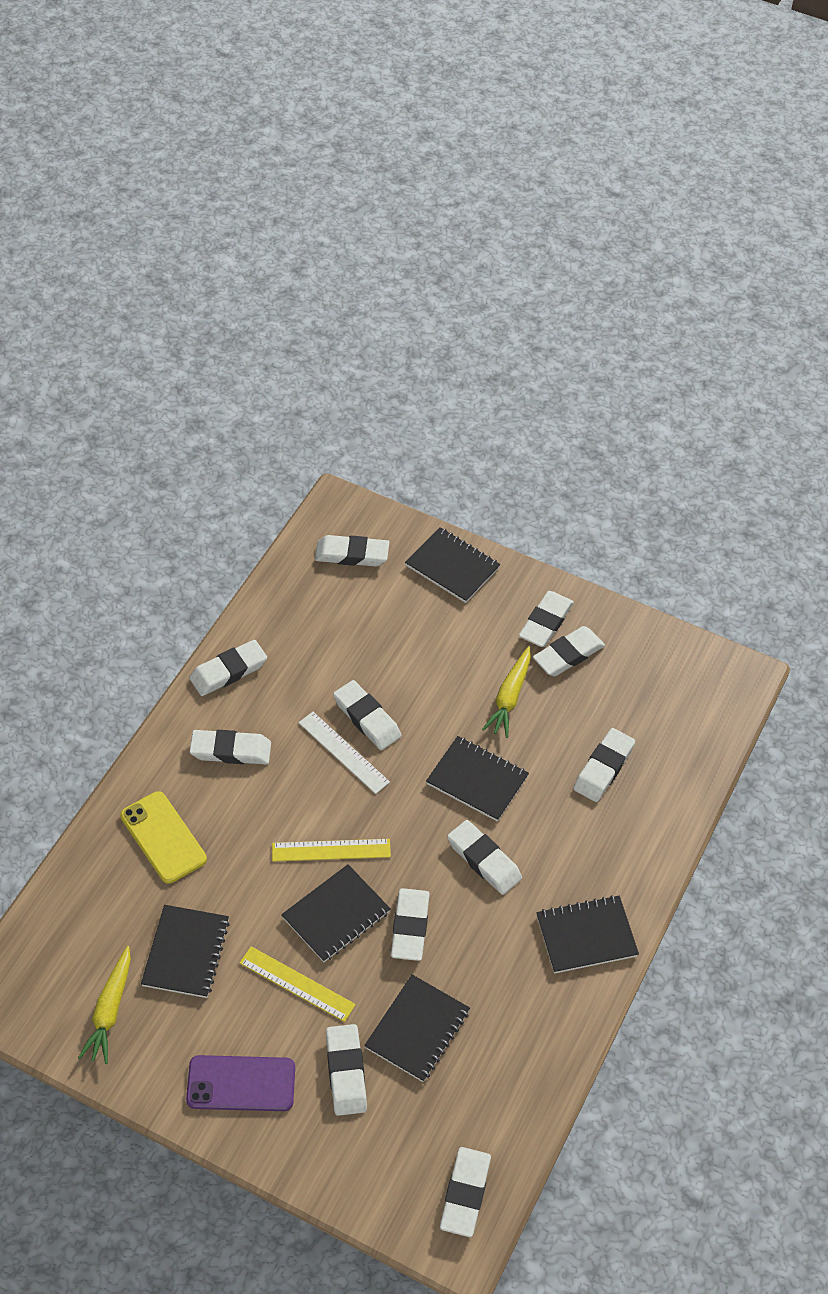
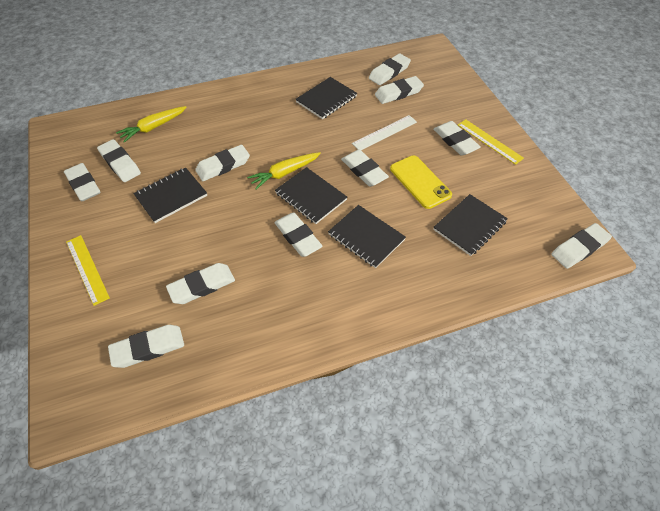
black notebook: 6 -> 5
purple phone: 1 -> 0

